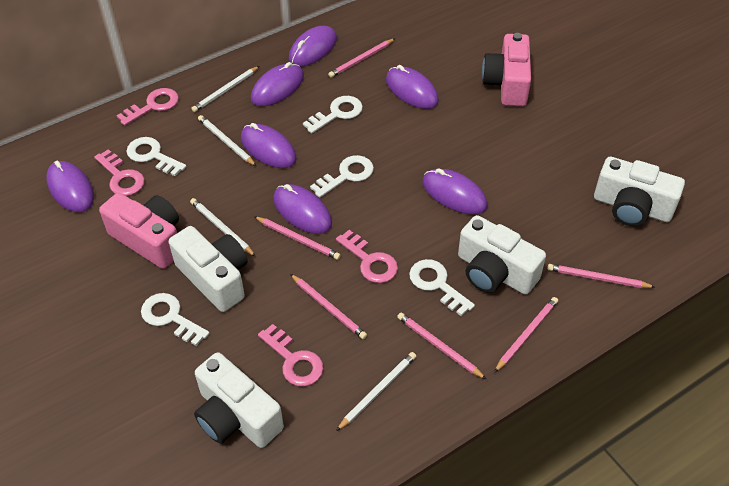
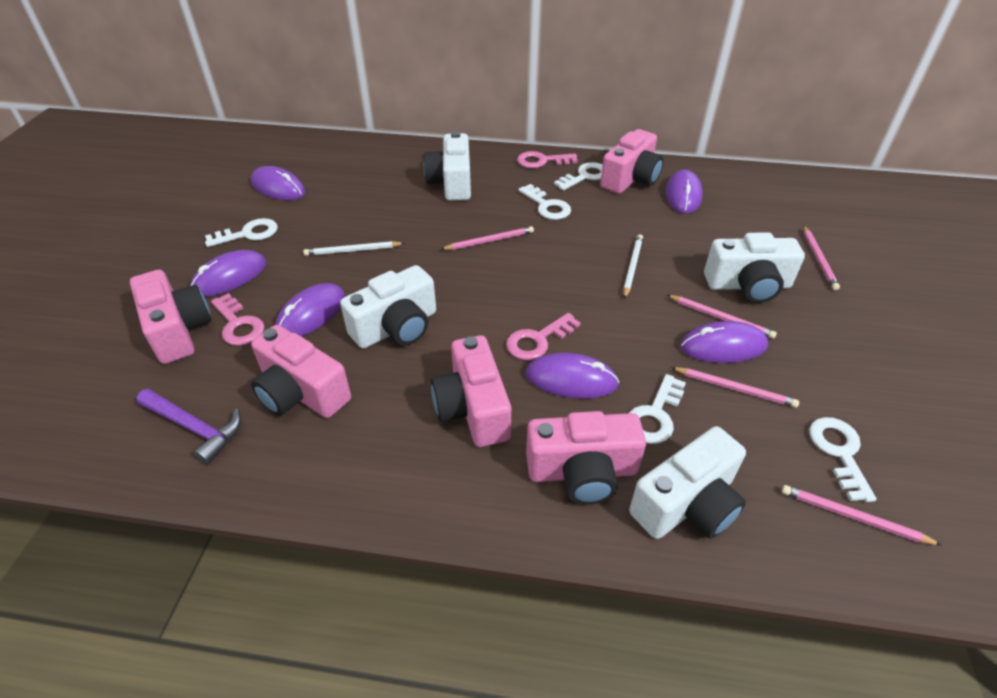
pink camera: 2 -> 5
pink key: 4 -> 3
pink pencil: 6 -> 5
purple hammer: 0 -> 1
purple mouse: 7 -> 6
white pencil: 4 -> 2

